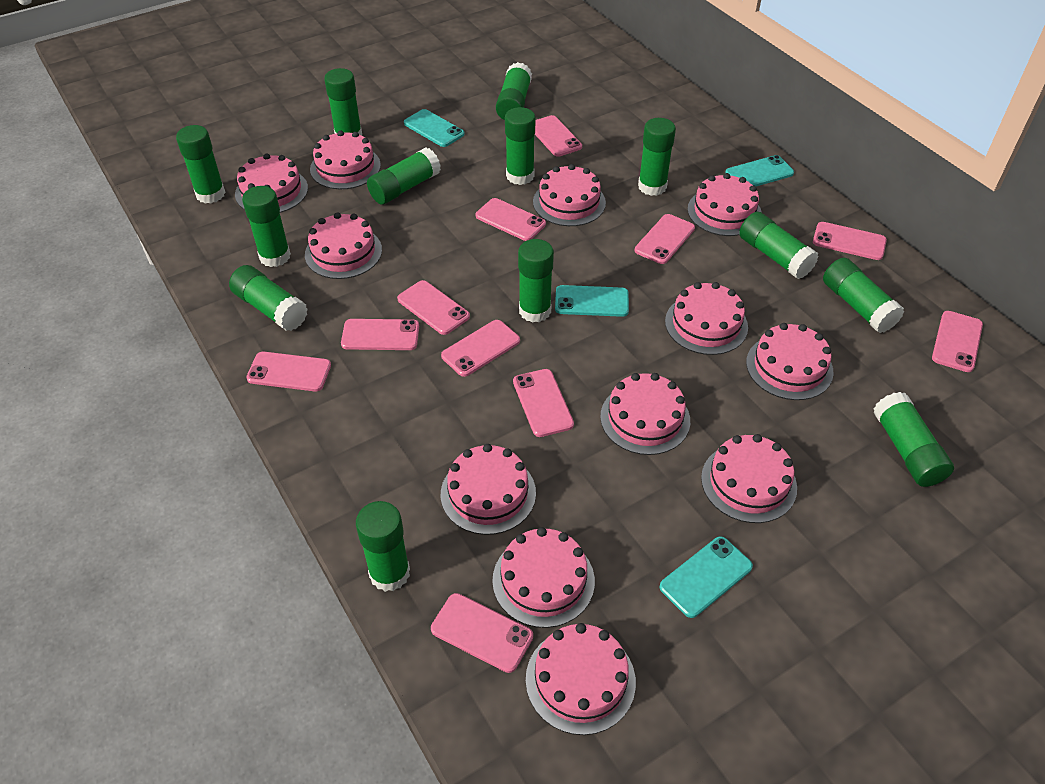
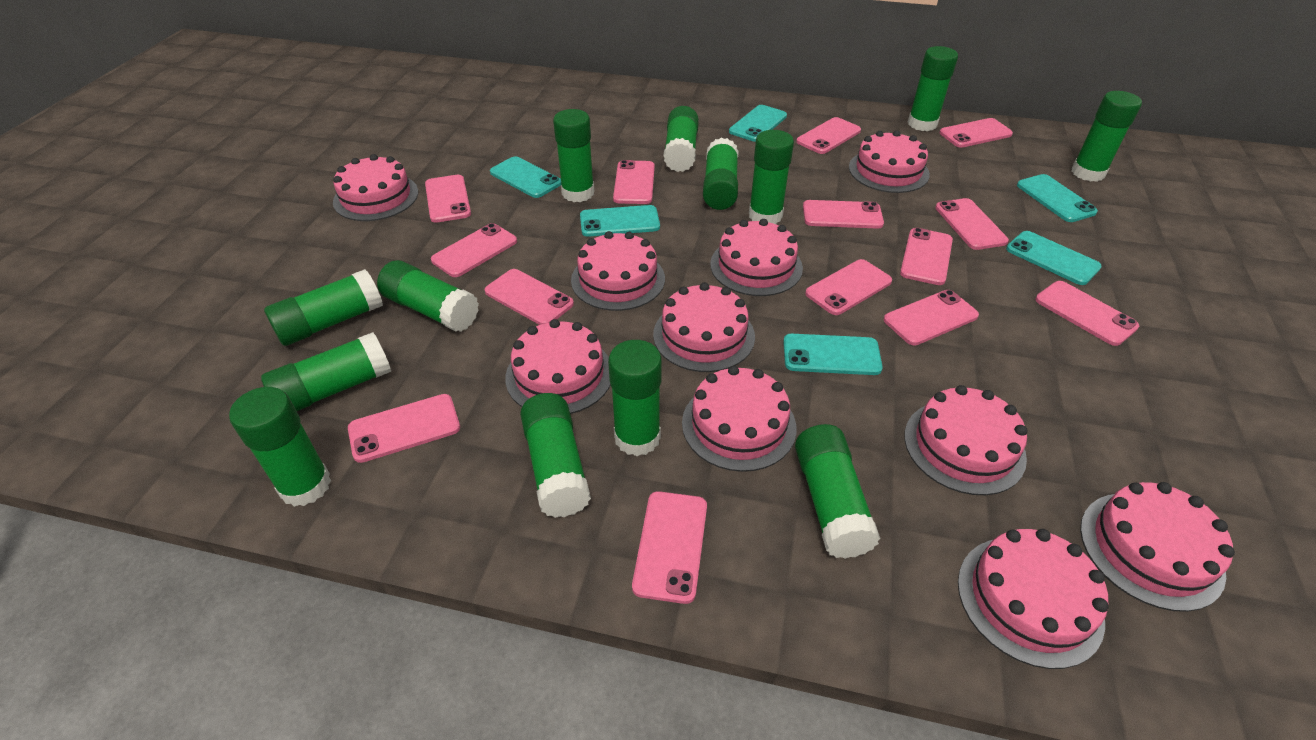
pink cake: 12 -> 10
pink phone: 11 -> 14
turquoise phone: 4 -> 6

